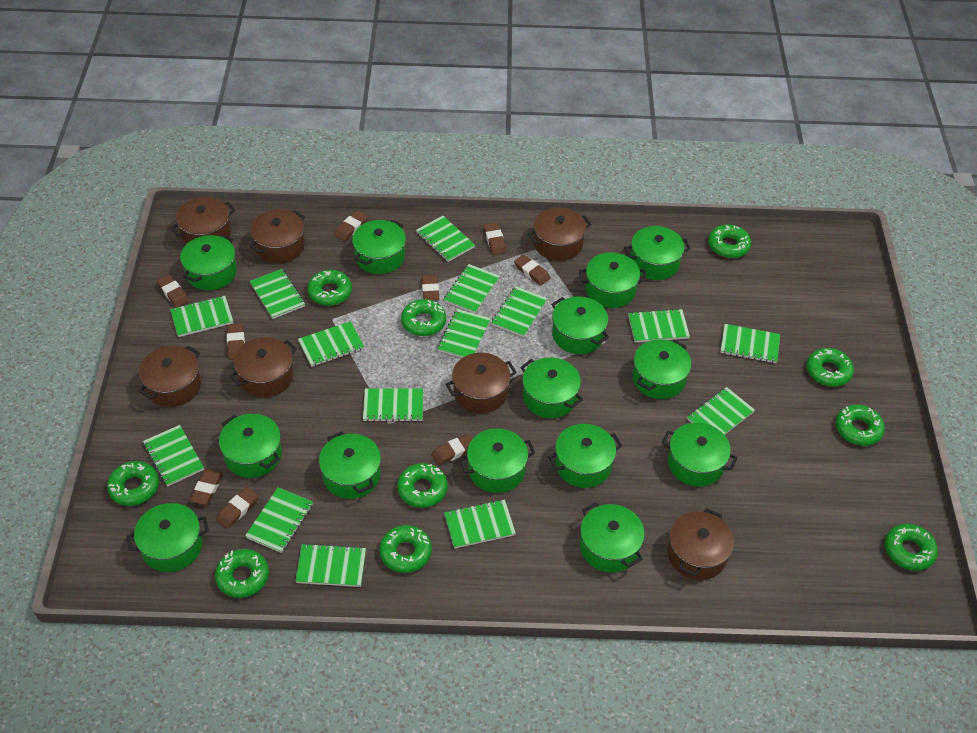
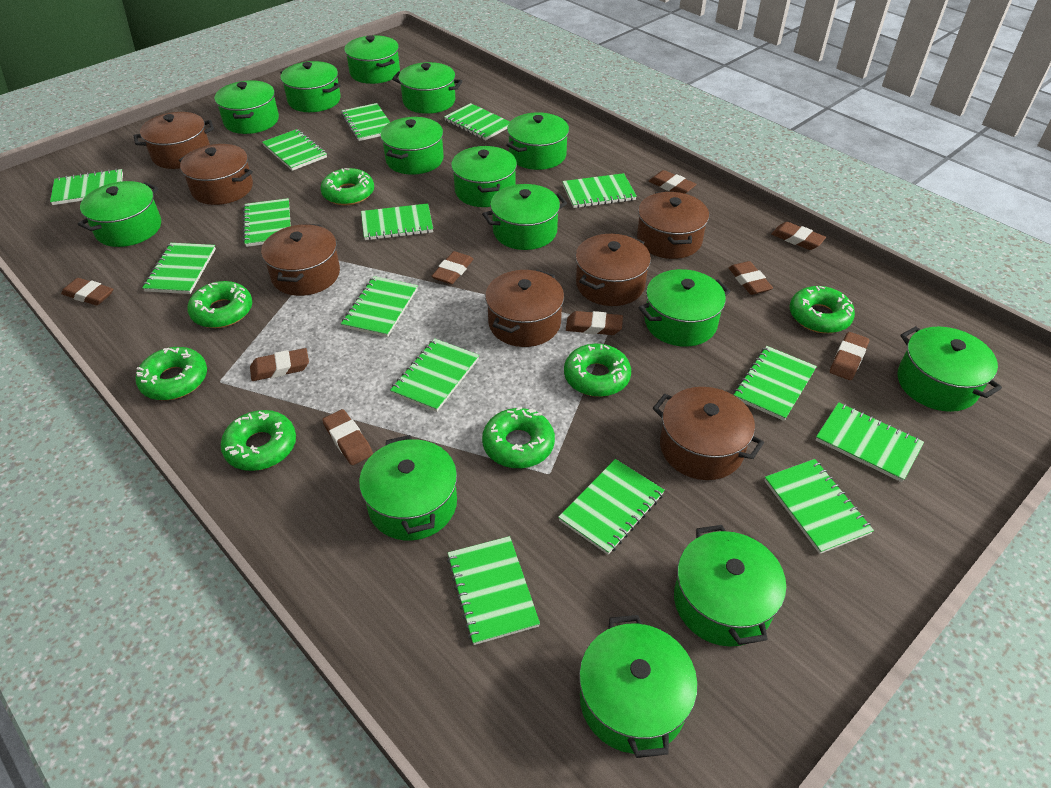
green donut: 10 -> 7

